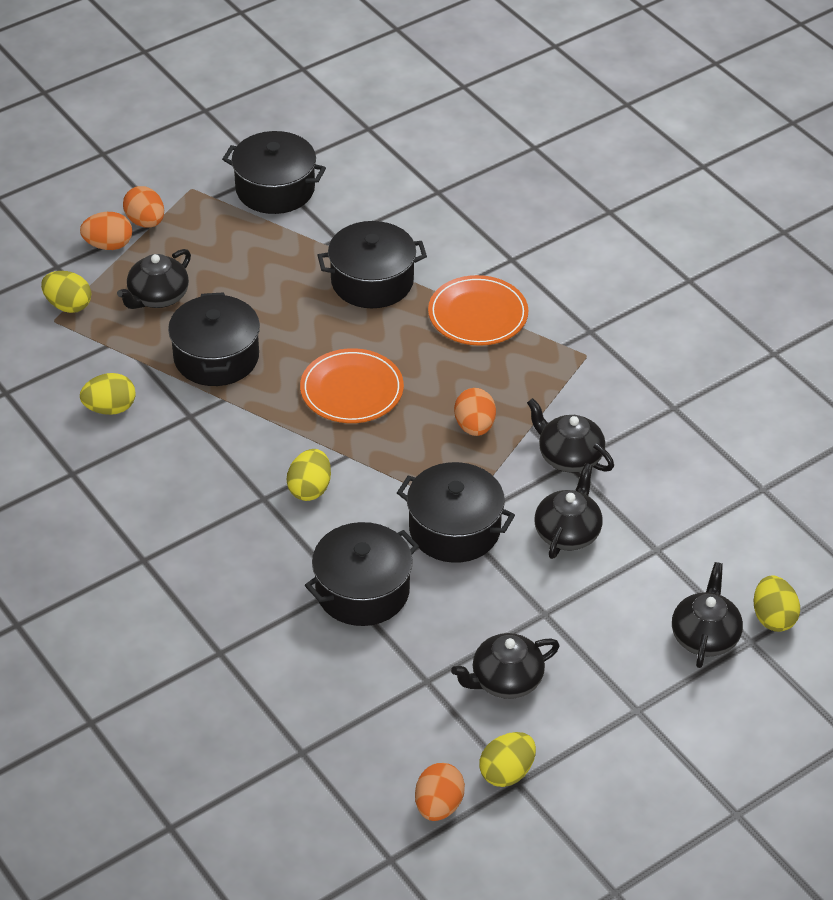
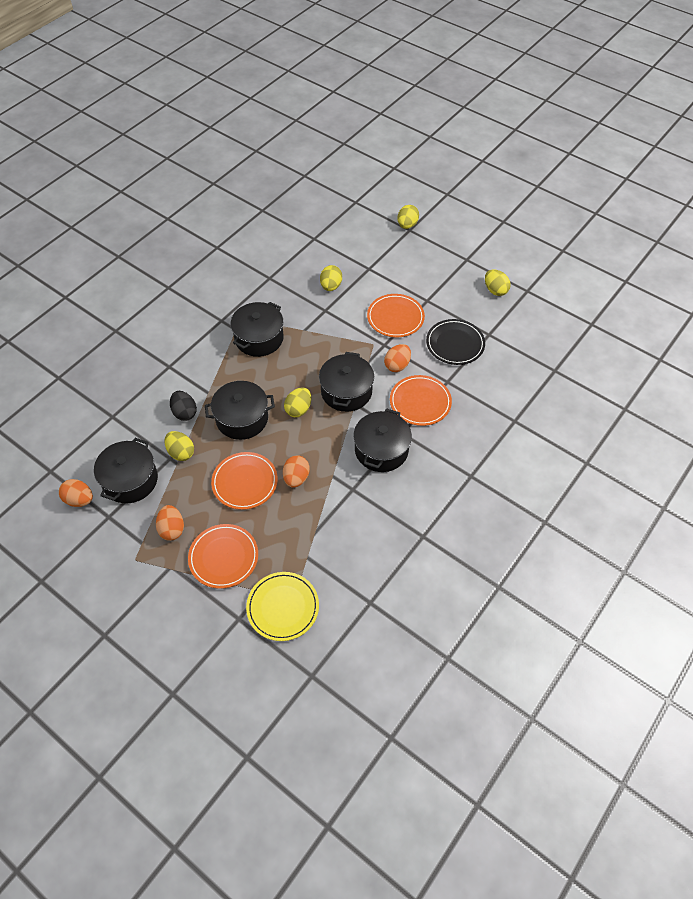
black egg: 0 -> 1
black plate: 0 -> 1
black teapot: 5 -> 0
orange plate: 2 -> 4
yellow plate: 0 -> 1

